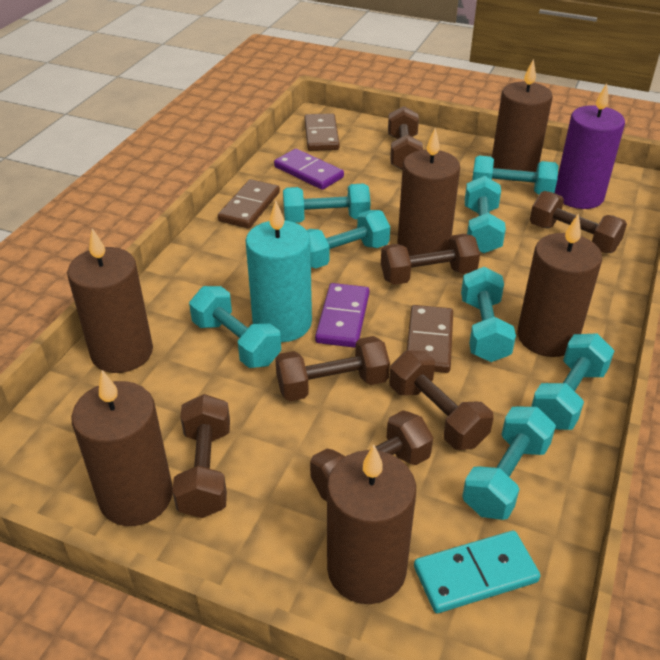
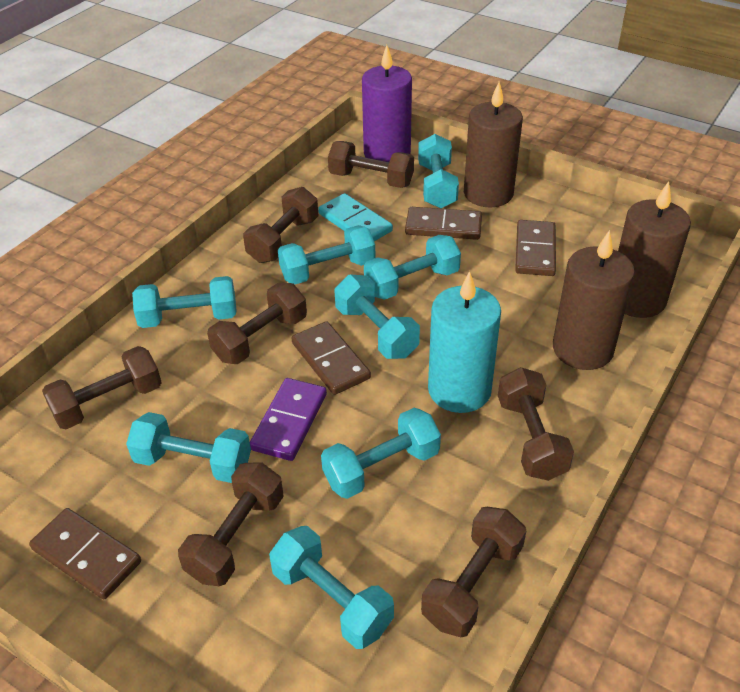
brown candle: 6 -> 3
brown domino: 3 -> 4
purple domino: 2 -> 1

